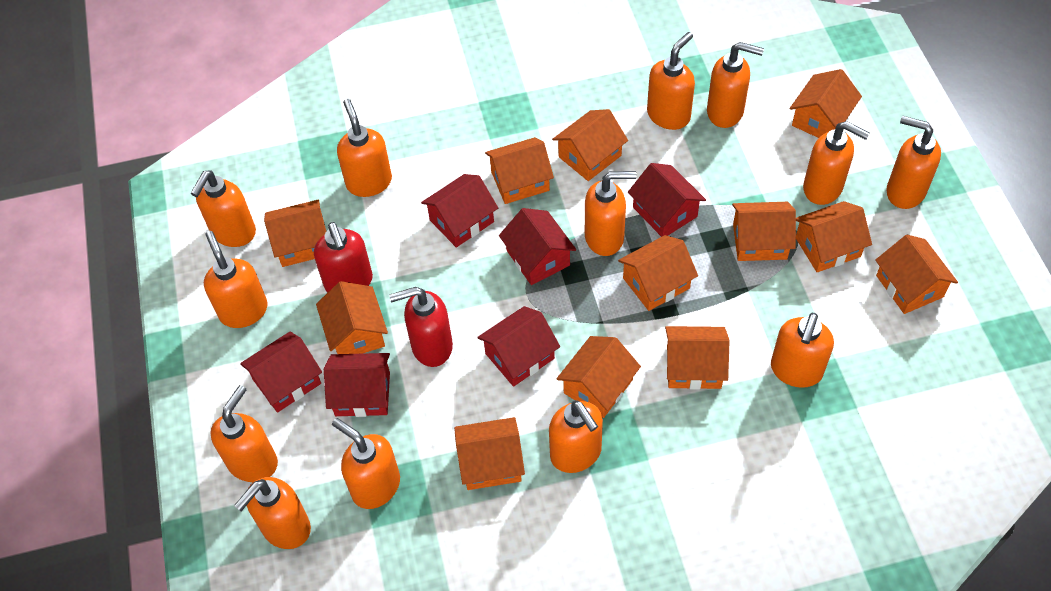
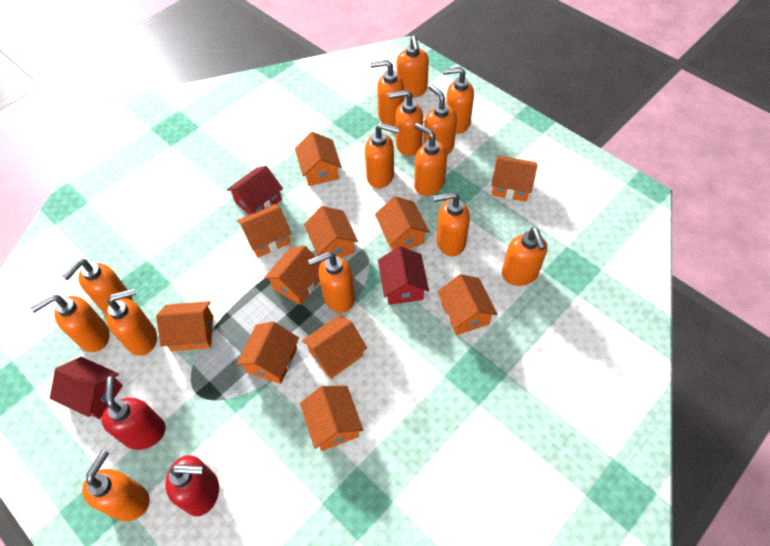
orange house: 12 -> 11
orange soap dispenser: 13 -> 14
red house: 6 -> 3

